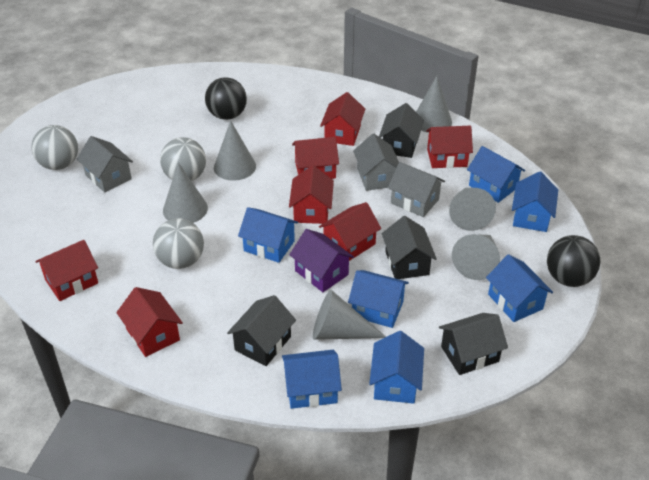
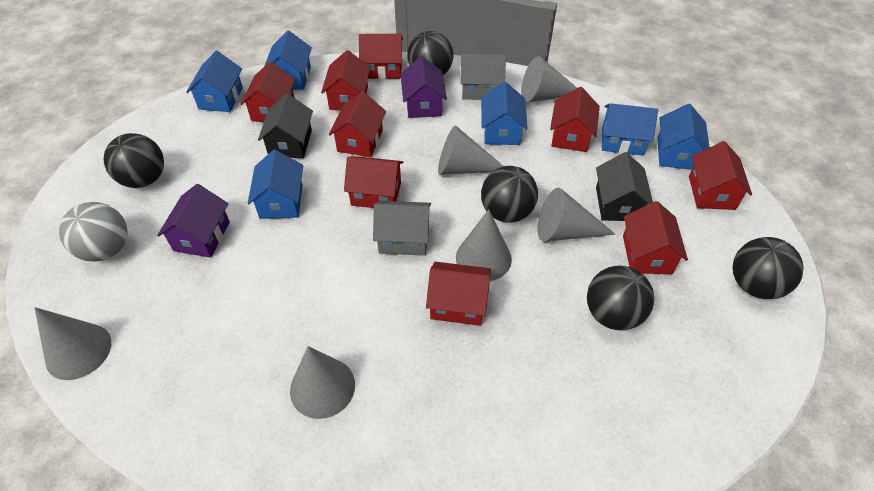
black ball: 2 -> 5
black house: 4 -> 2
blue house: 7 -> 6
grey ball: 3 -> 1
grey house: 3 -> 2
purple house: 1 -> 2
red house: 7 -> 9

